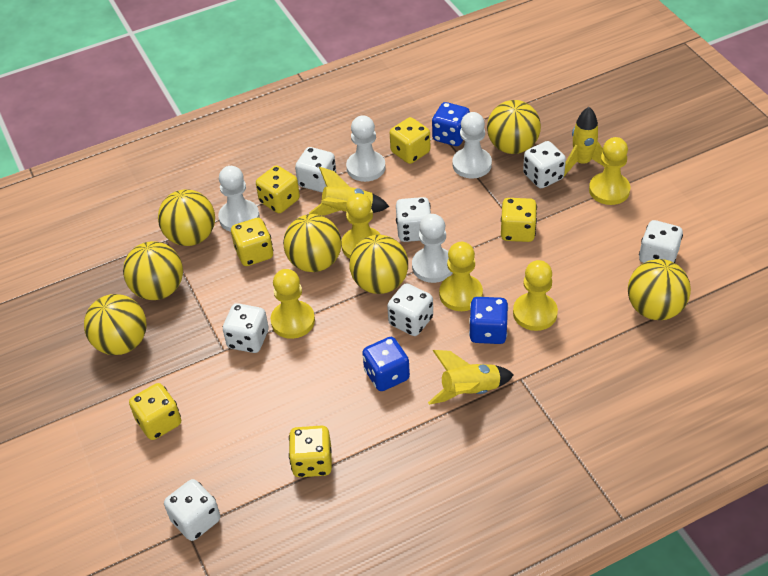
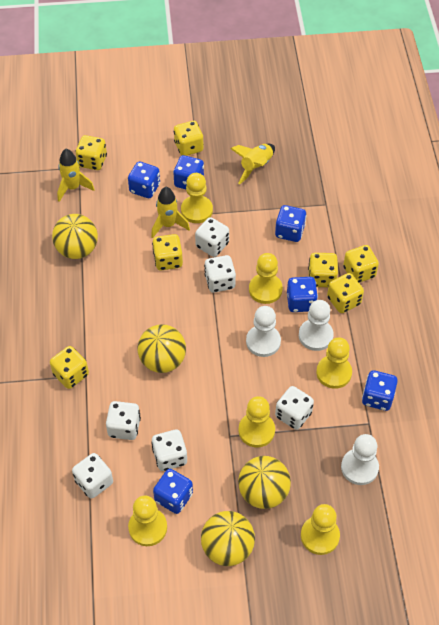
blue dice: 3 -> 6
white dice: 7 -> 6
white pawn: 4 -> 3
yellow ball: 7 -> 4
yellow dice: 6 -> 7
yellow pawn: 5 -> 6

